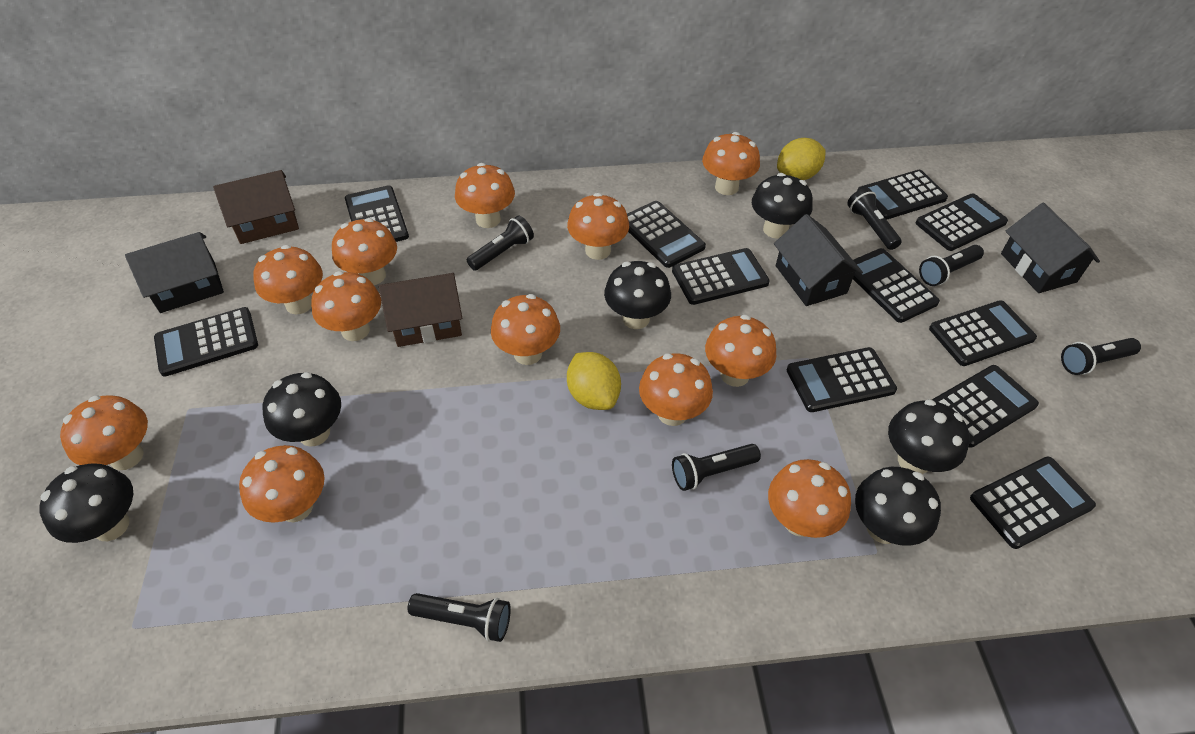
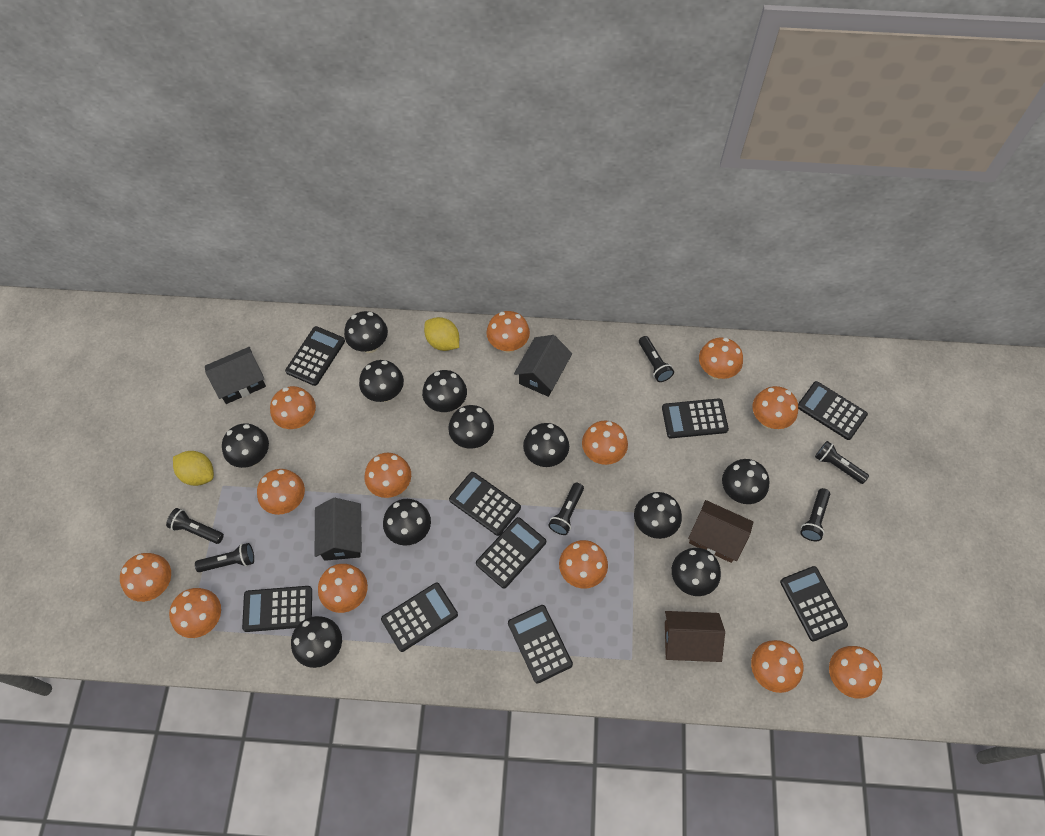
black calculator: 11 -> 9
black mushroom: 6 -> 11
orange mushroom: 12 -> 13

